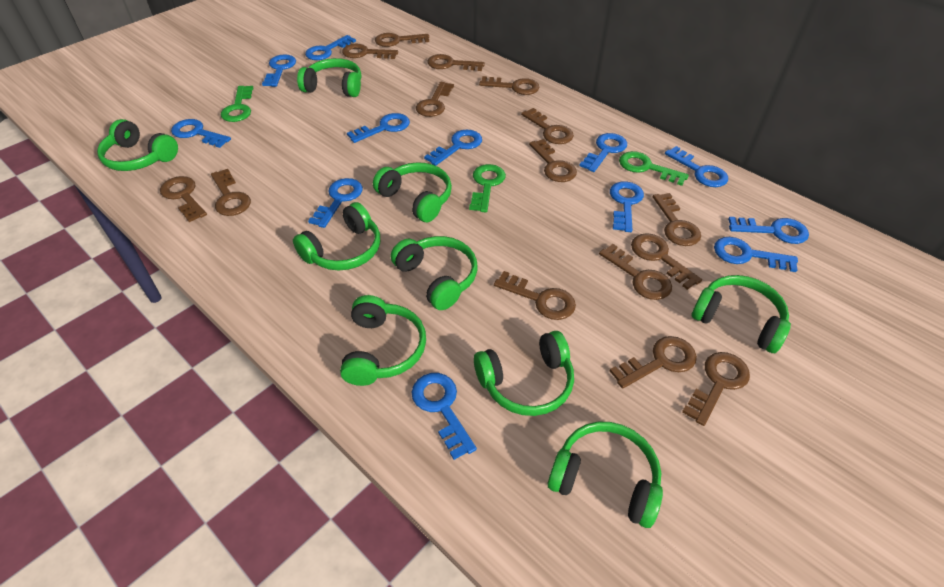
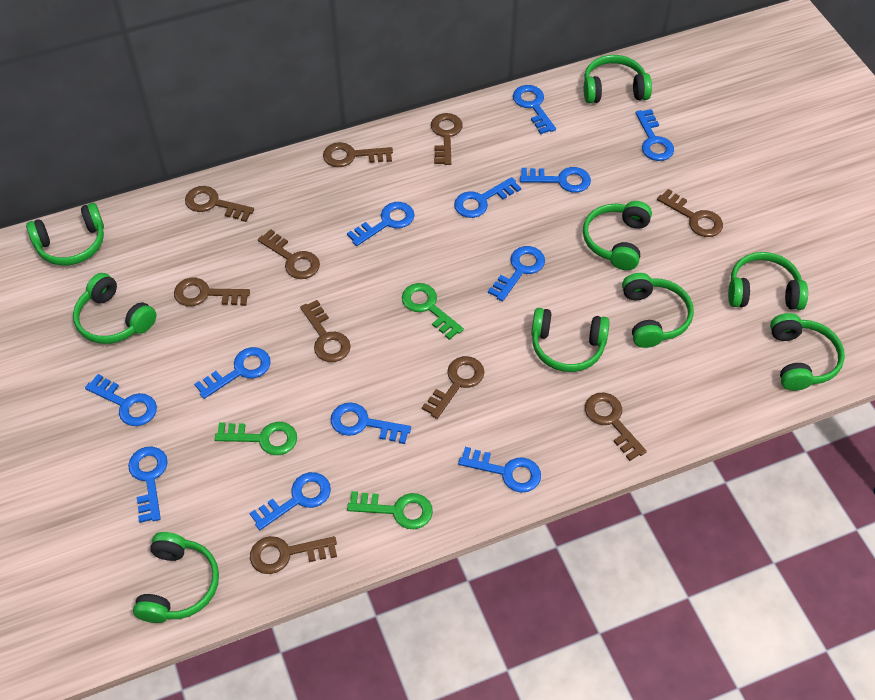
brown key: 15 -> 10

